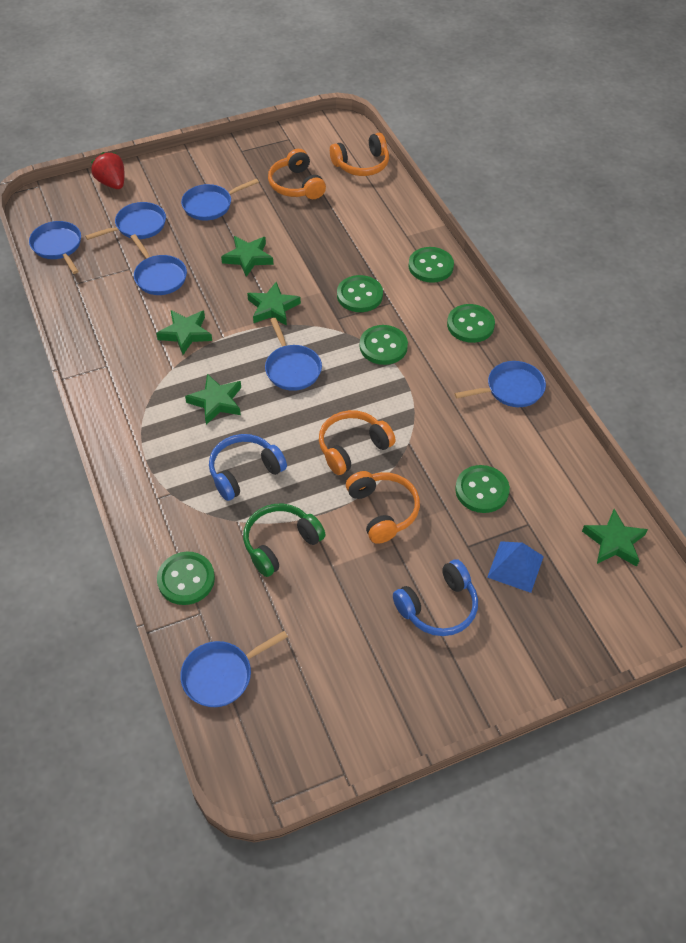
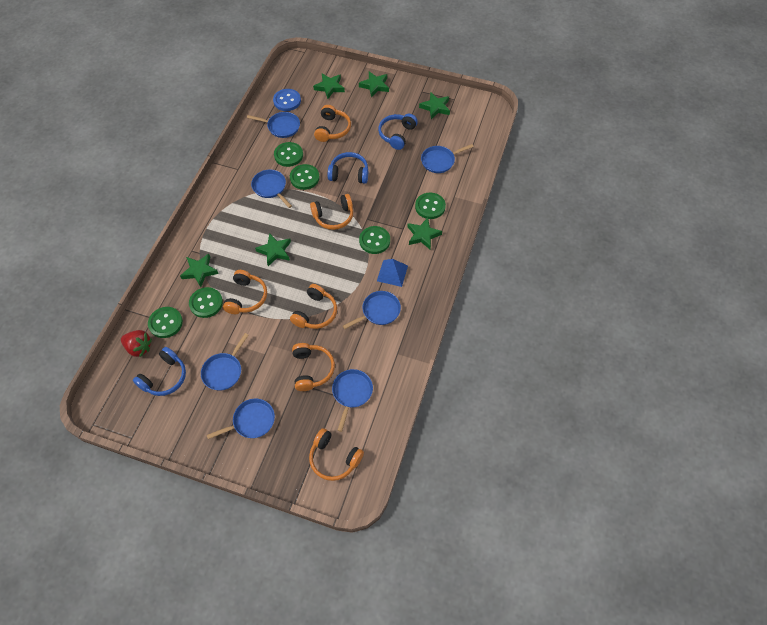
blue button: 0 -> 1
blue headphones: 2 -> 3
green headphones: 1 -> 0
green star: 5 -> 6
orange headphones: 4 -> 6

